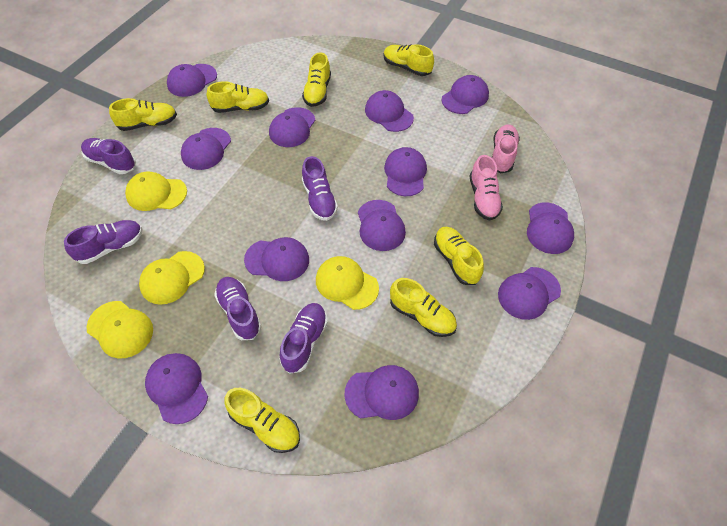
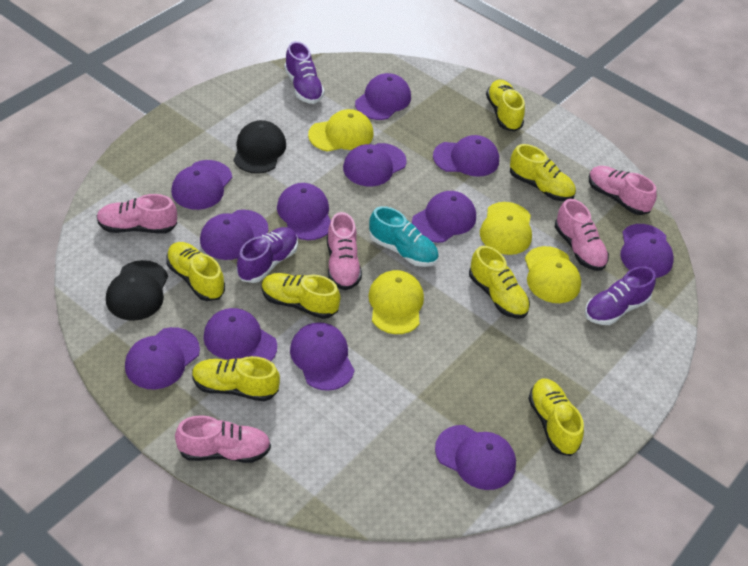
black cap: 0 -> 2
pink shoe: 2 -> 5
purple shoe: 5 -> 3
turquoise shoe: 0 -> 1

